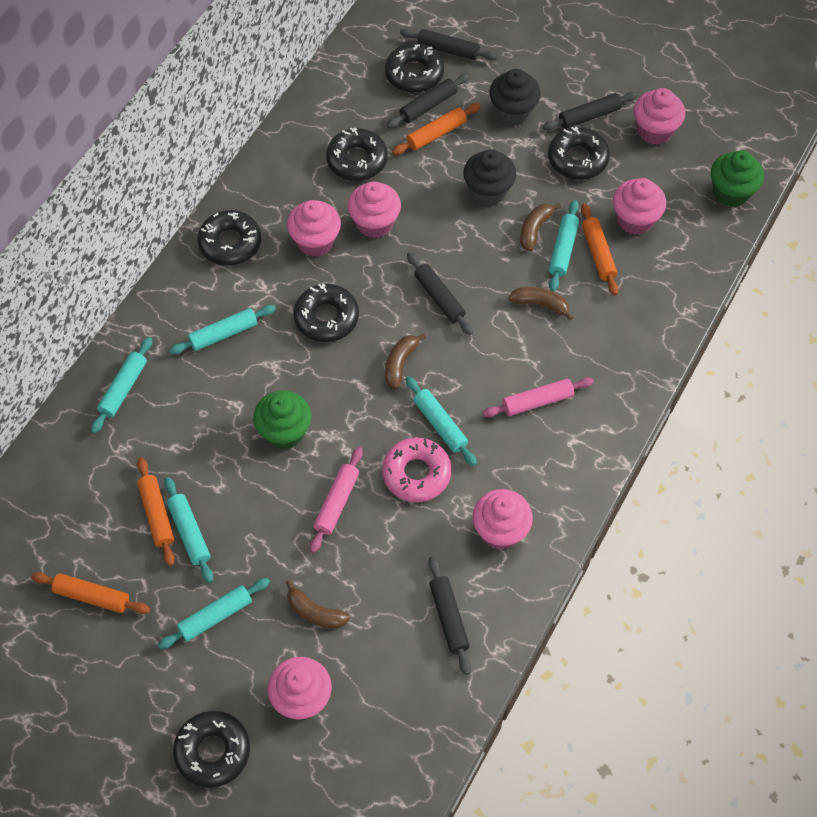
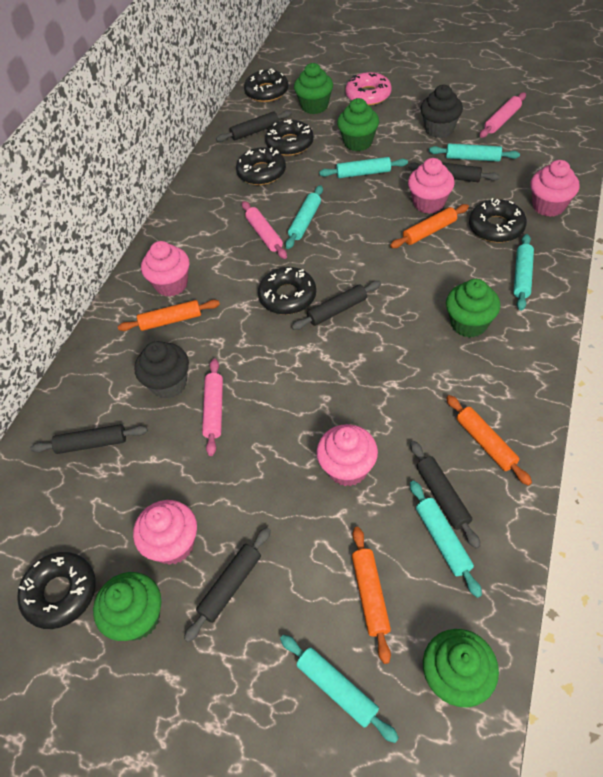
black rolling pin: 5 -> 6
brown banana: 4 -> 0
green cupcake: 2 -> 5
pink cupcake: 6 -> 5
pink rolling pin: 2 -> 3

